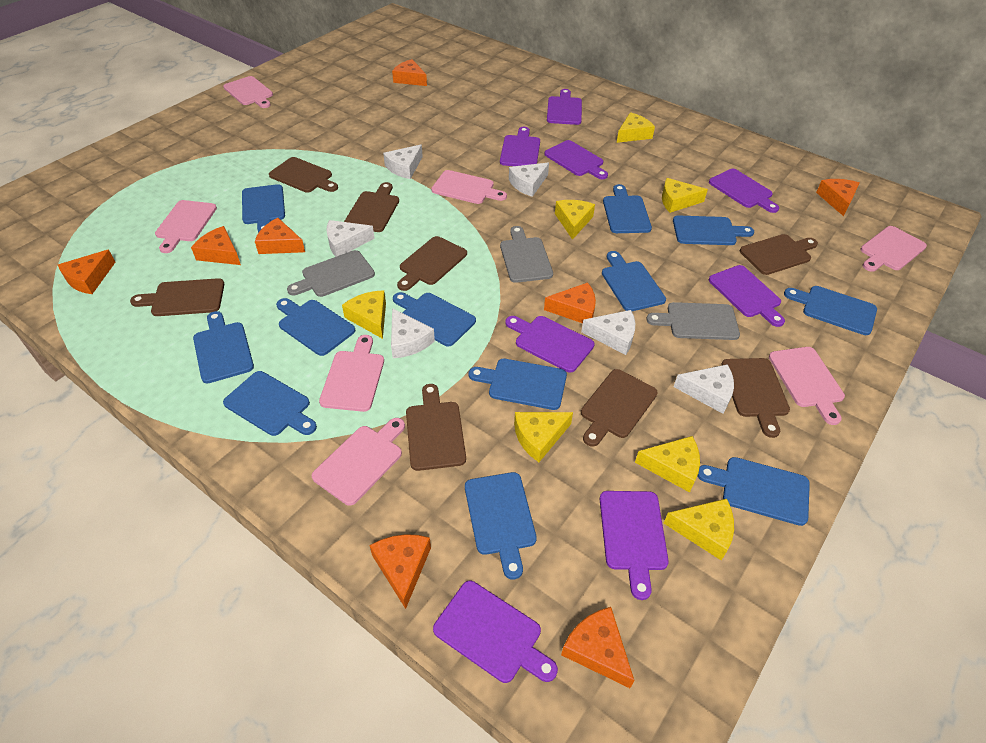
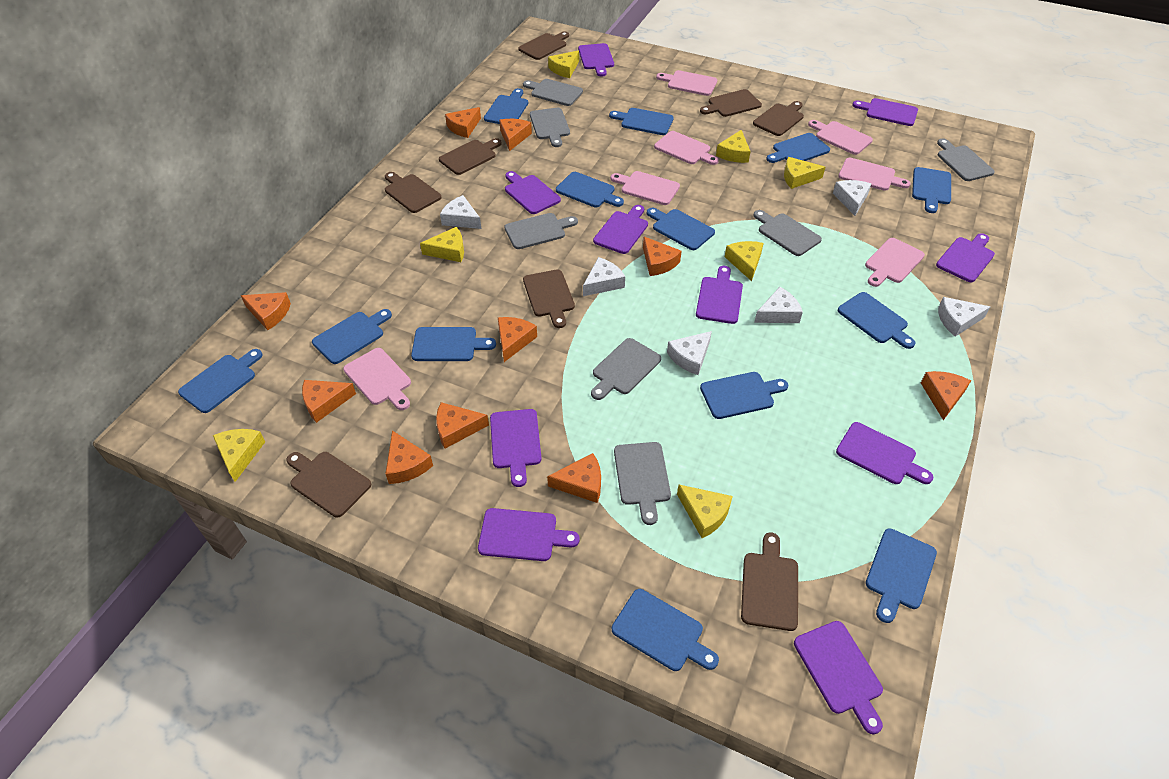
blue cutting board: 12 -> 13
grey cutting board: 3 -> 7
orange cheese: 8 -> 10
purple cutting board: 8 -> 10

